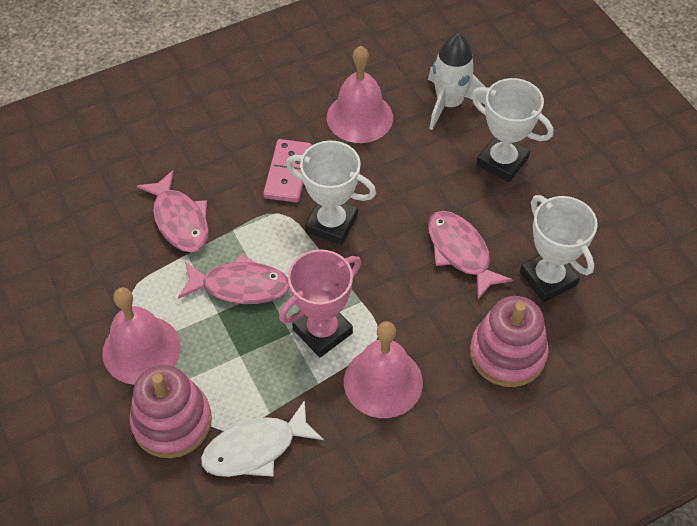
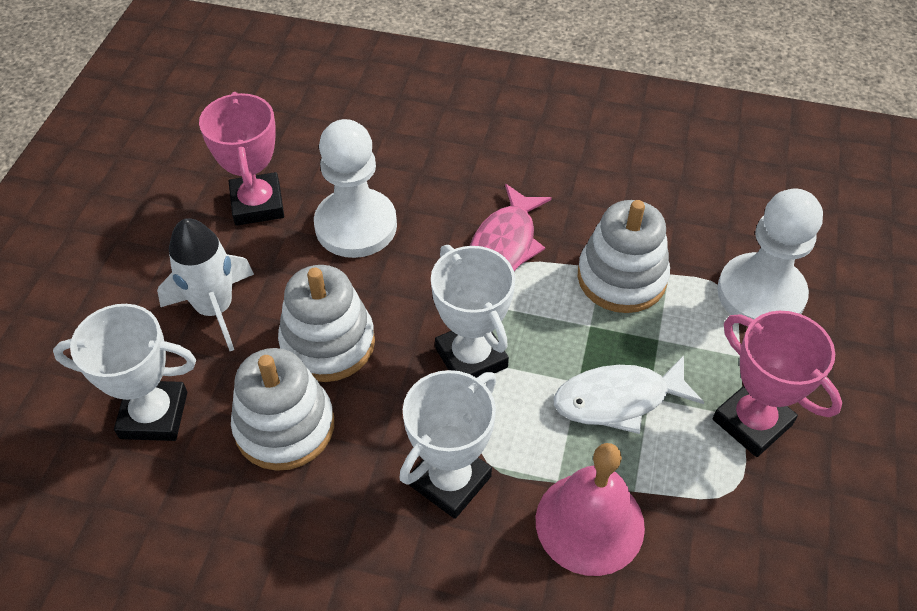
pink bell: 3 -> 1
pink domino: 1 -> 0
pink fish: 3 -> 1
pink stacking toy: 2 -> 0
pink trophy: 1 -> 2
white pawn: 0 -> 2
white stacking toy: 0 -> 3

